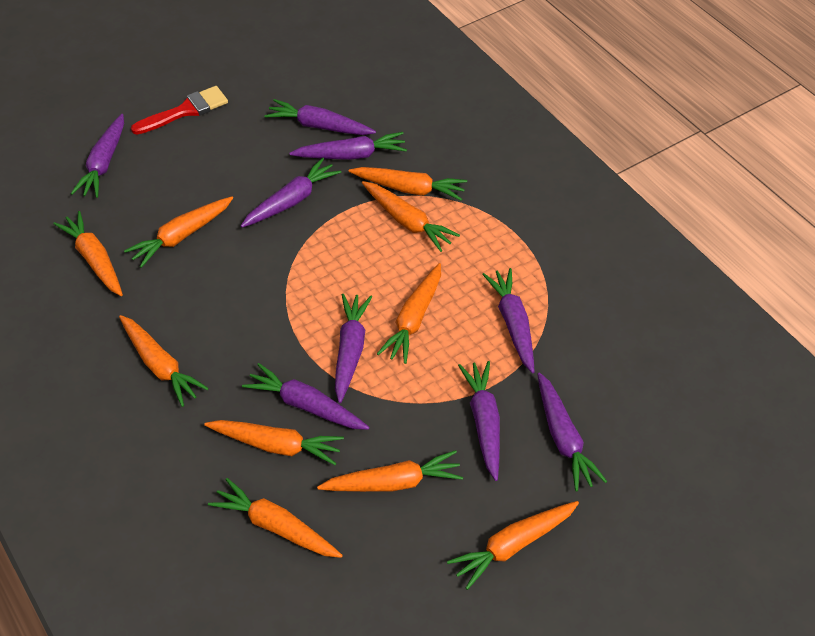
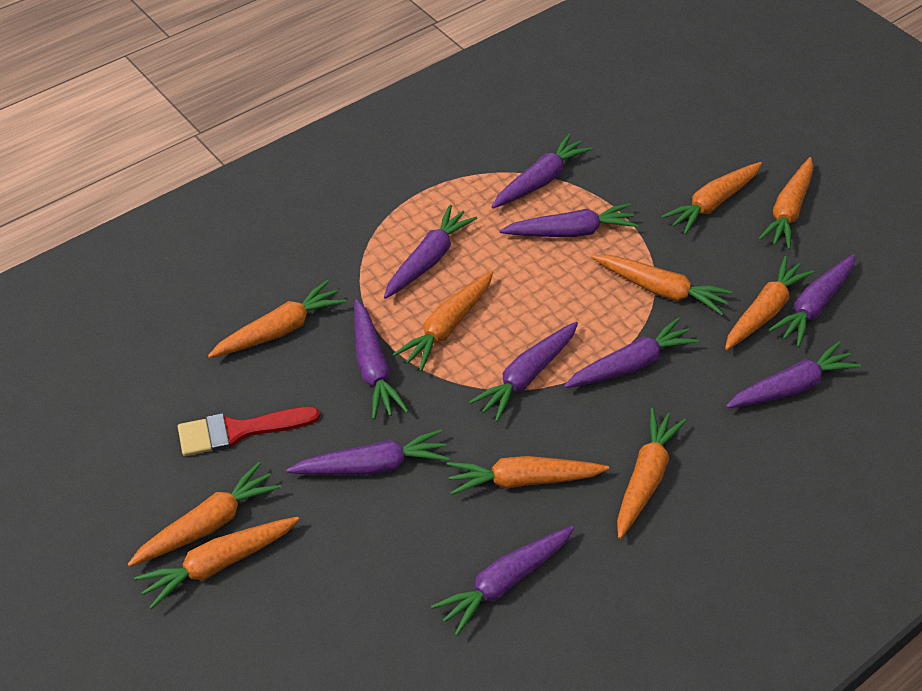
purple carrot: 9 -> 10

